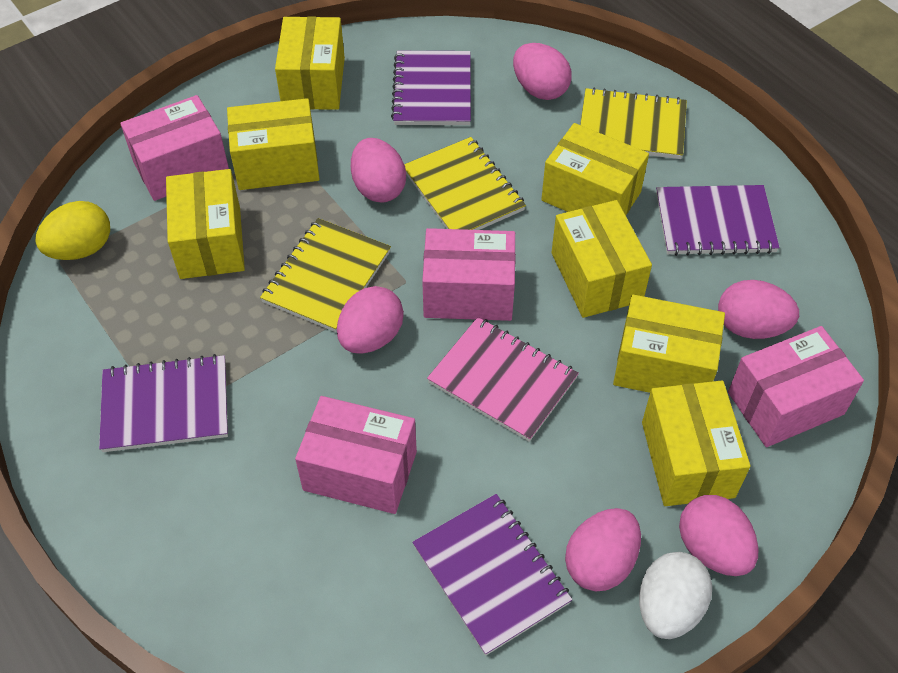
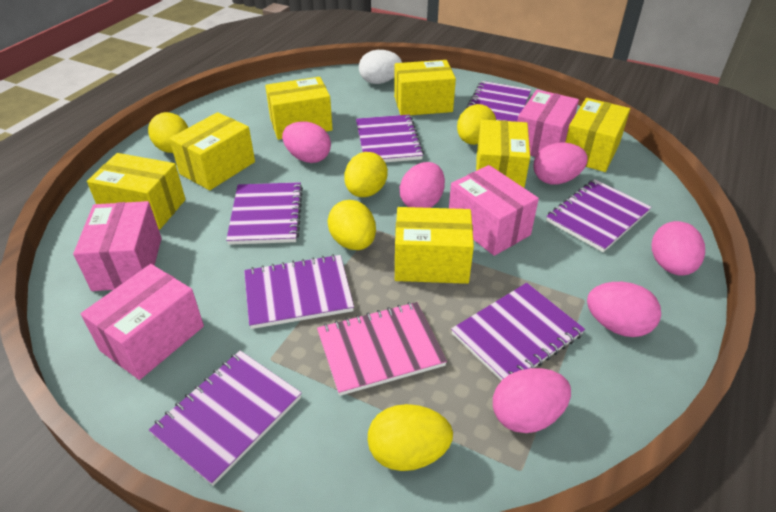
purple notebook: 4 -> 7
yellow egg: 1 -> 5
yellow notebook: 3 -> 0

